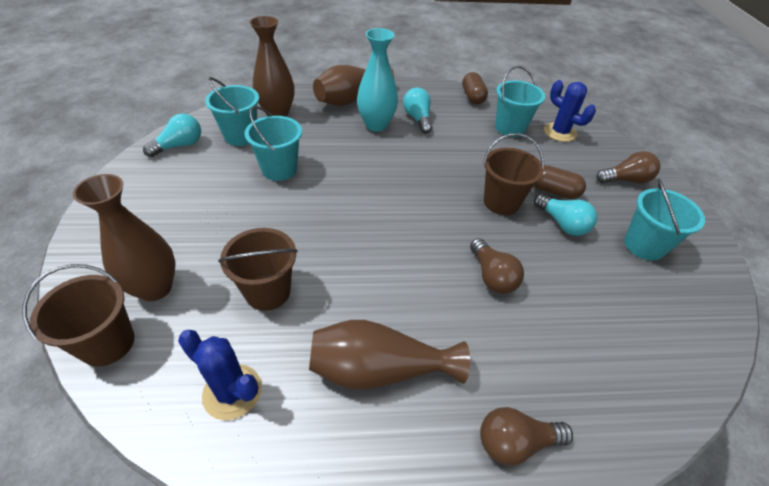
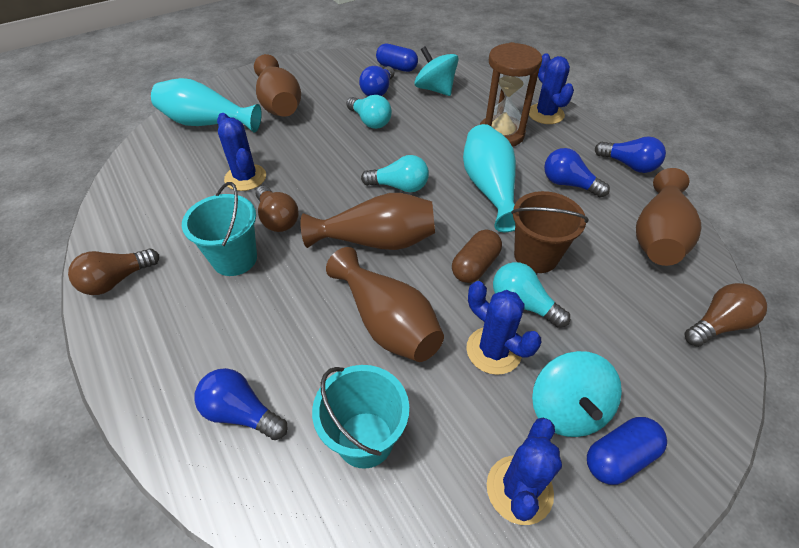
blue cactus: 2 -> 4
blue capsule: 0 -> 2
blue light bulb: 0 -> 4
brown bucket: 3 -> 1
brown capsule: 2 -> 1
brown hourglass: 0 -> 1
turquoise bucket: 4 -> 2
turquoise spinning top: 0 -> 2
turquoise vase: 1 -> 2

